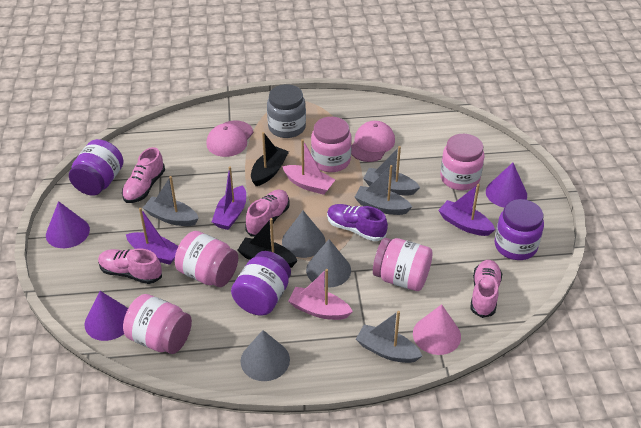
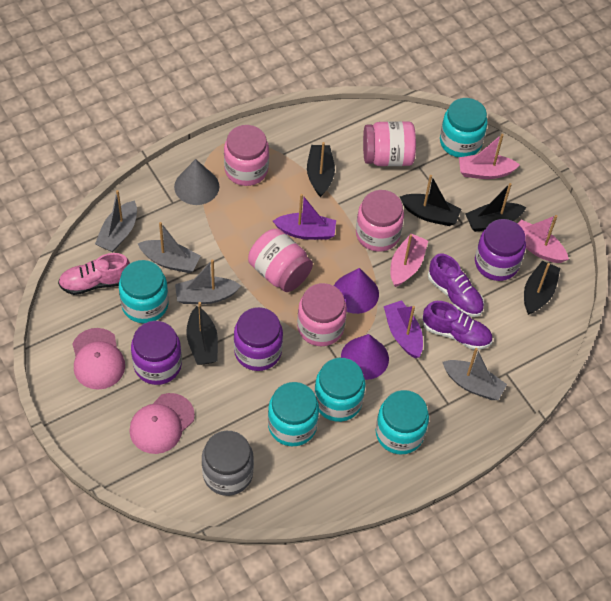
black boat: 2 -> 5
grey cone: 3 -> 1
pink boat: 2 -> 3
pink cone: 1 -> 0
pink shoe: 4 -> 1
purple boat: 3 -> 2
purple cone: 3 -> 2
purple shoe: 1 -> 2
turquoise jar: 0 -> 5

